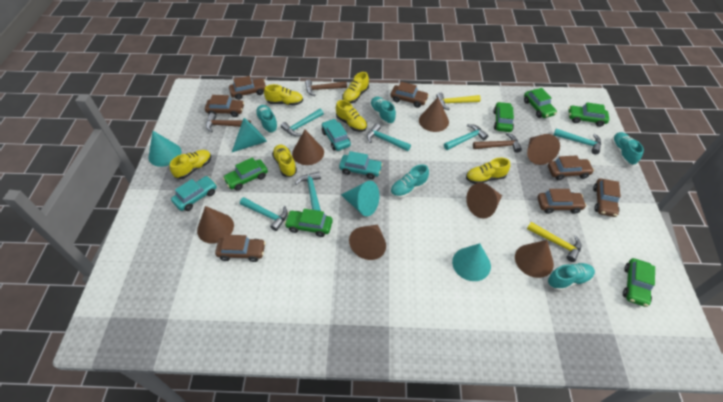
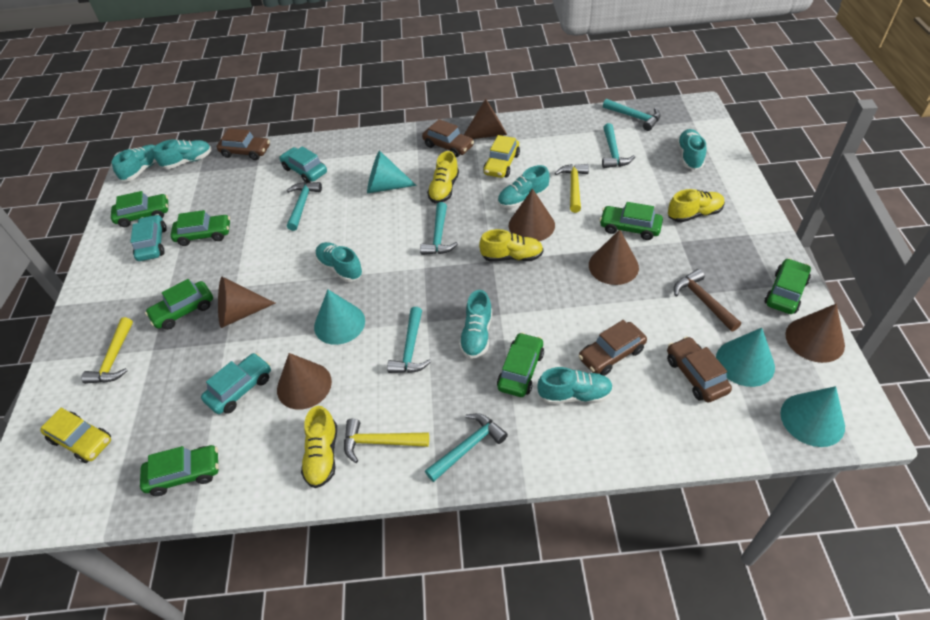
brown car: 7 -> 4
brown cone: 7 -> 6
brown hammer: 3 -> 1
green car: 6 -> 7
turquoise shoe: 5 -> 7
yellow car: 0 -> 2
yellow hammer: 2 -> 3
yellow shoe: 6 -> 4

